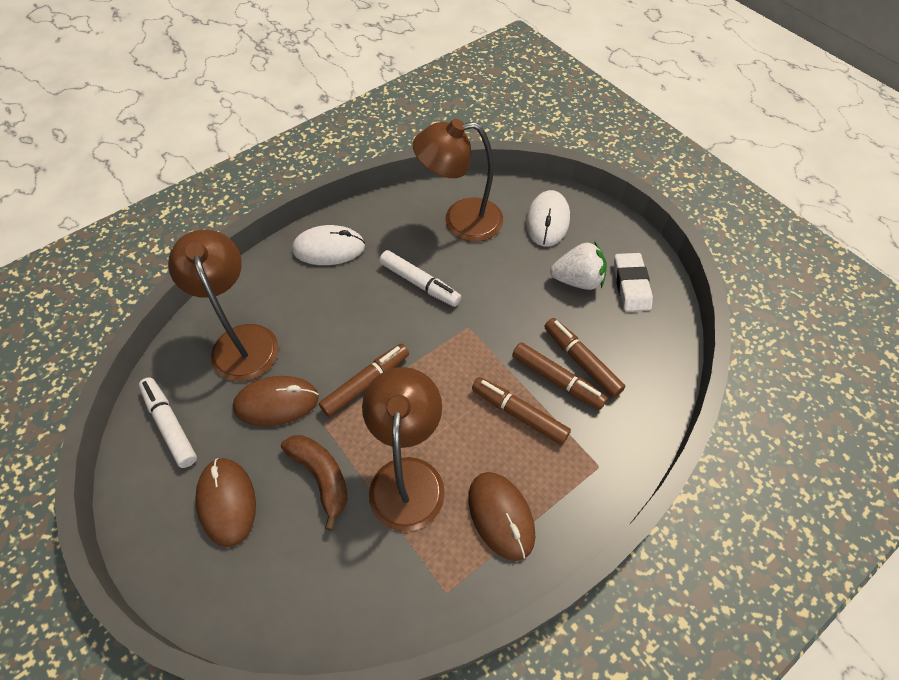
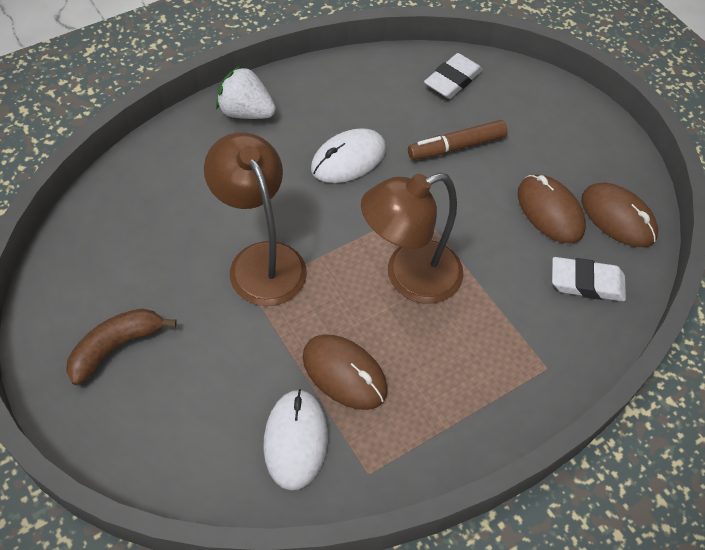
brown lamp: 3 -> 2
brown marker: 4 -> 1
white eraser: 1 -> 2
white marker: 2 -> 0

